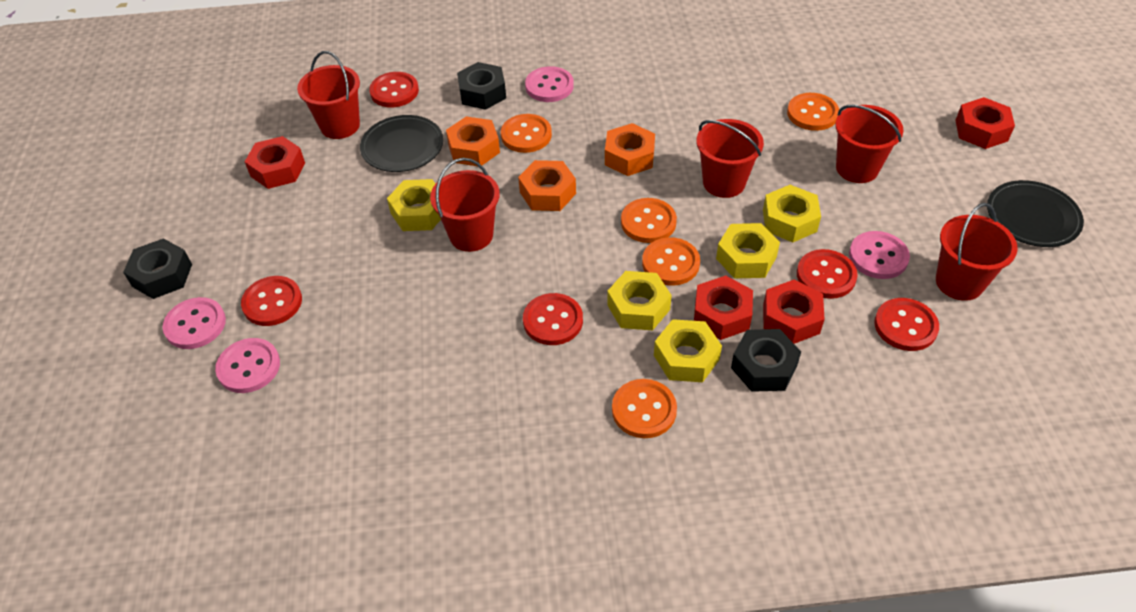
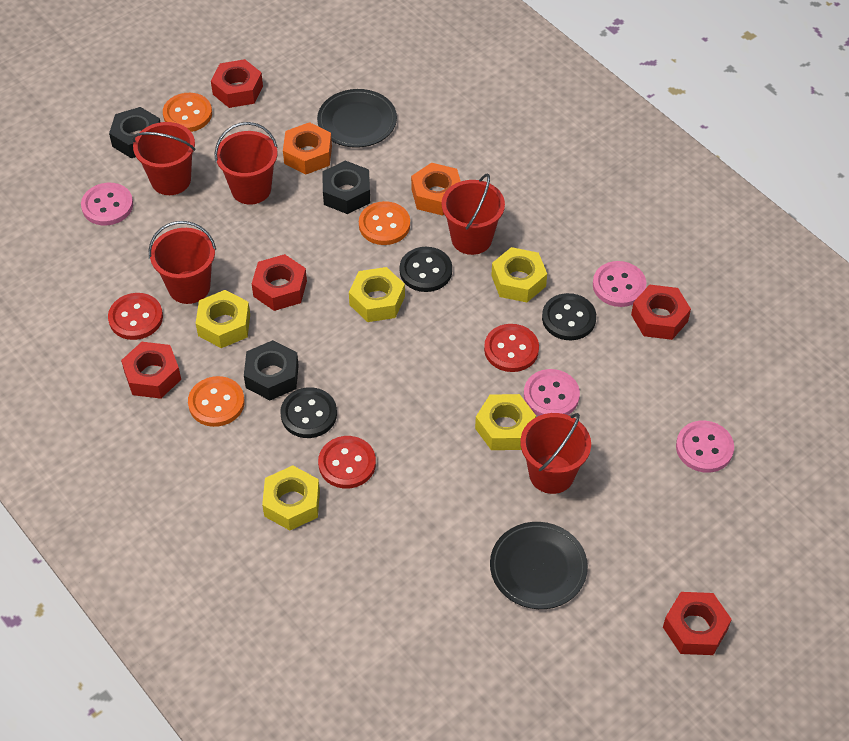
black button: 0 -> 3
orange button: 5 -> 3
orange nut: 3 -> 2
red button: 5 -> 3
red nut: 4 -> 5

